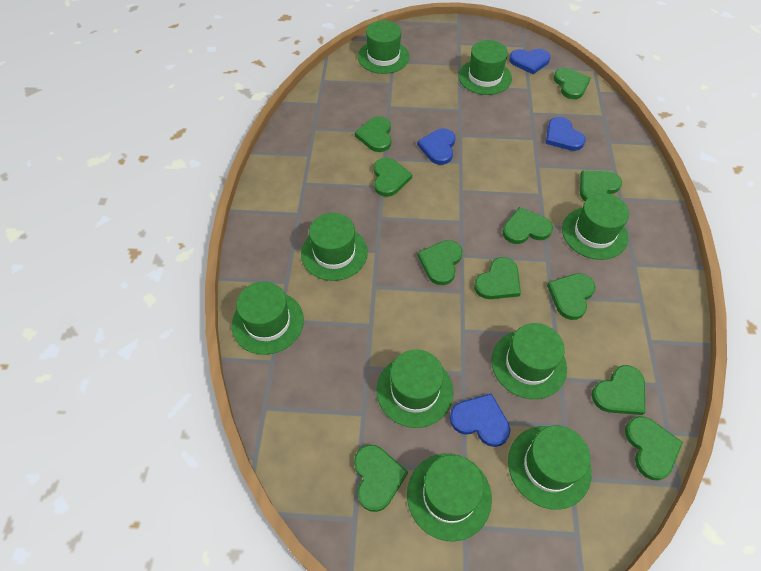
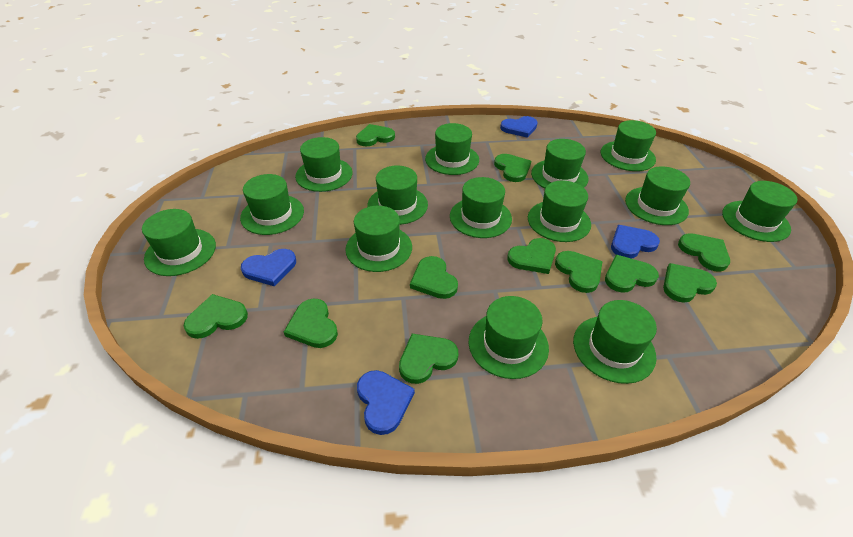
green hat: 9 -> 14

